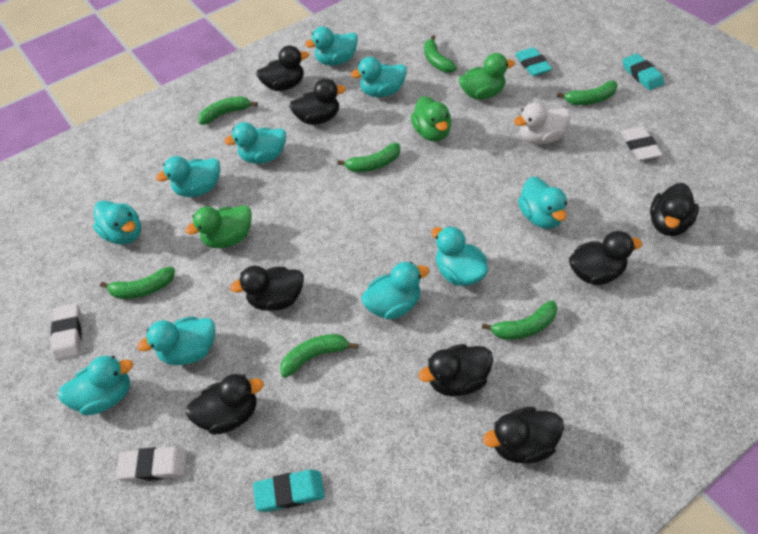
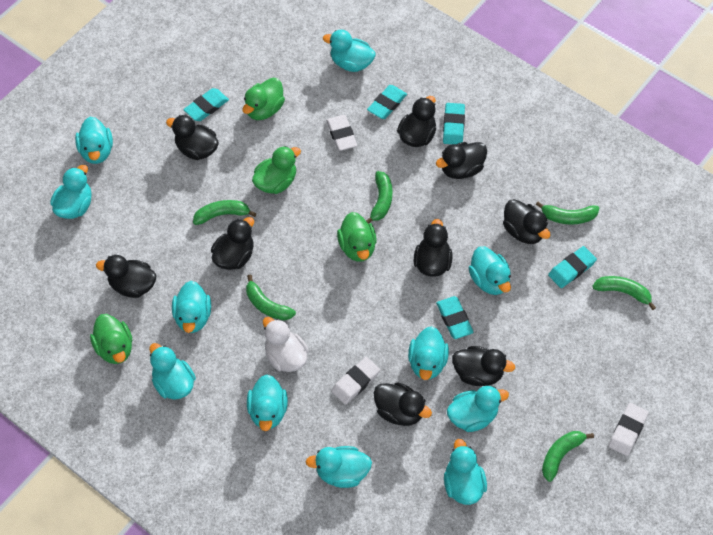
black duck: 8 -> 9
green banana: 7 -> 6
green duck: 3 -> 4
turquoise duck: 10 -> 11
turquoise eraser: 3 -> 5

